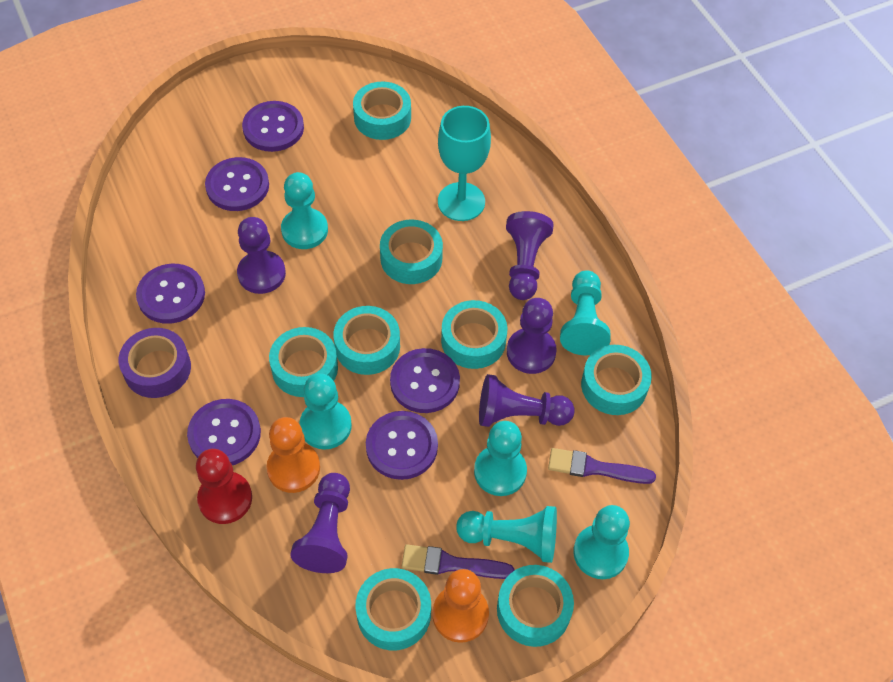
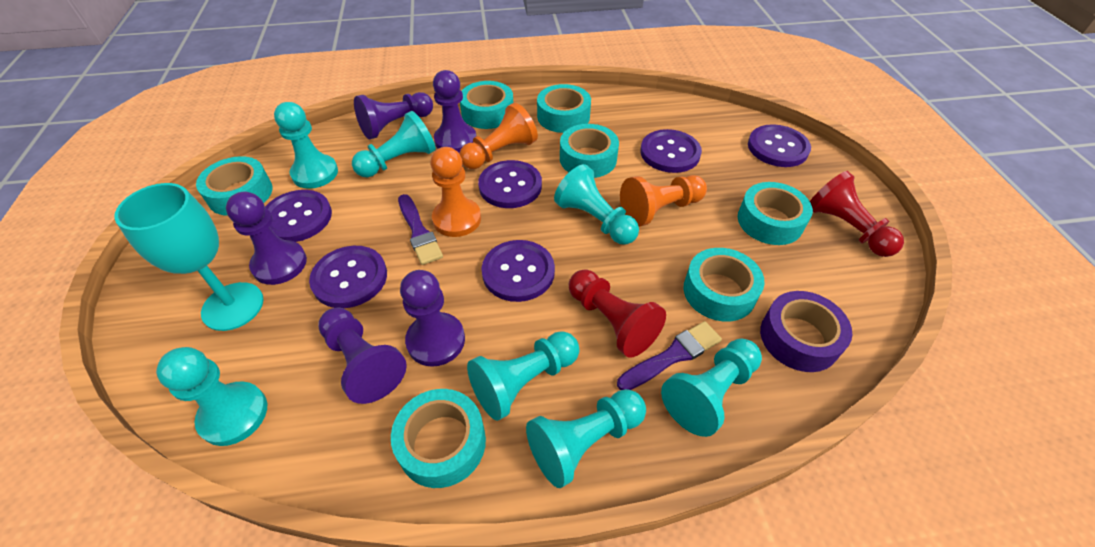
orange pawn: 2 -> 3
red pawn: 1 -> 2
turquoise pawn: 6 -> 7
turquoise tape: 8 -> 7

